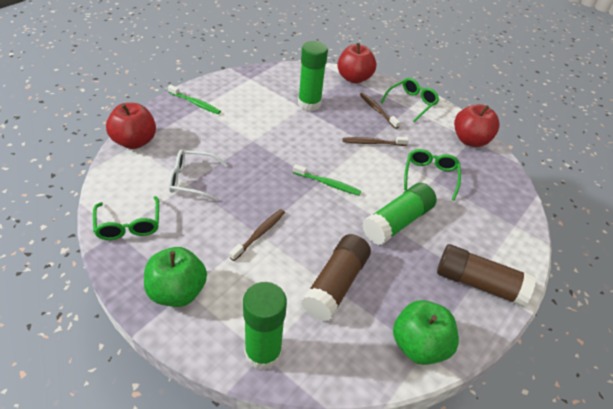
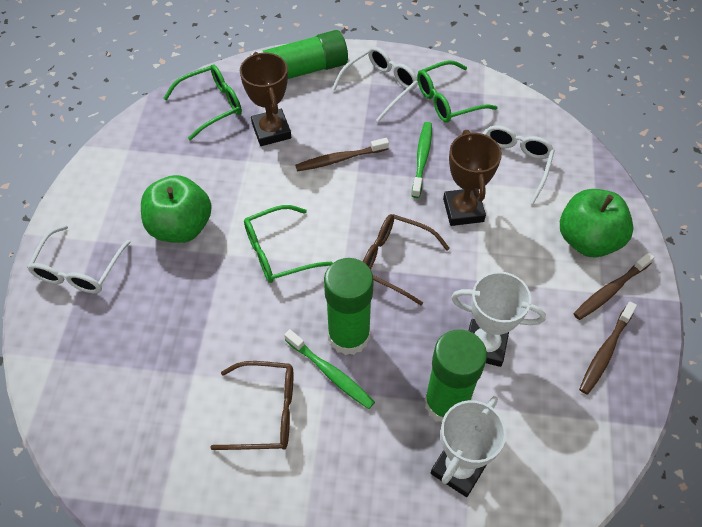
brown glasses: 0 -> 2
brown glue stick: 2 -> 0
brown trophy: 0 -> 2
red apple: 3 -> 0
white glasses: 1 -> 3
white trophy: 0 -> 2

